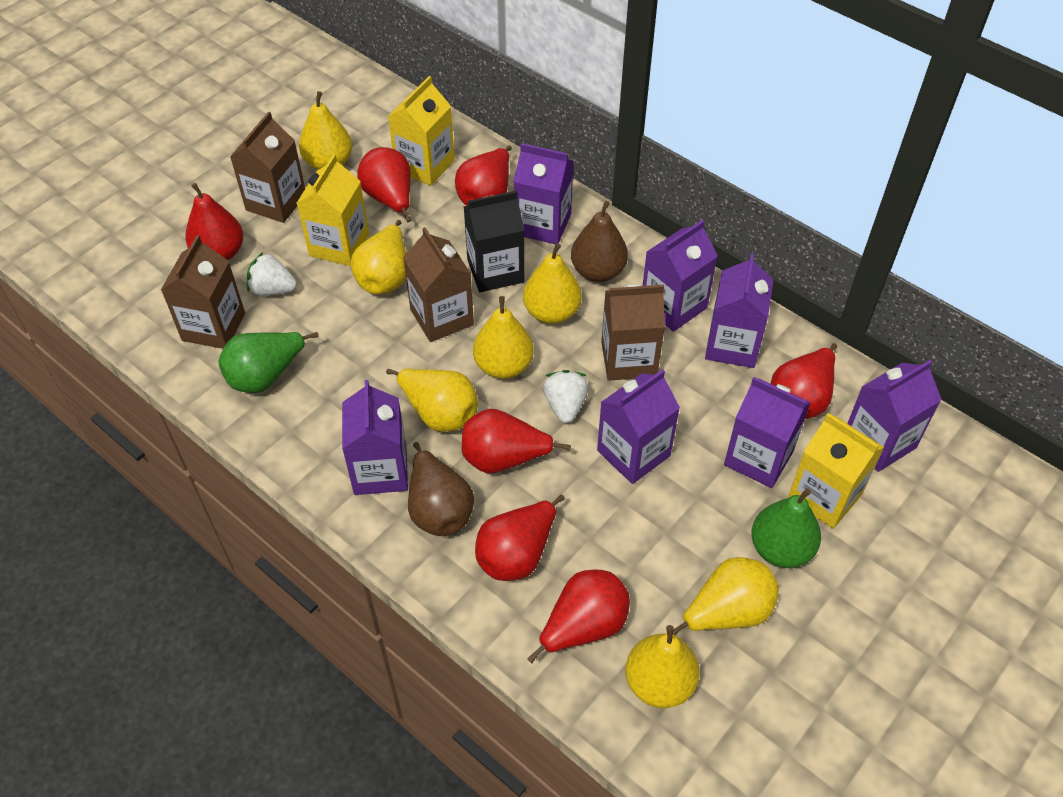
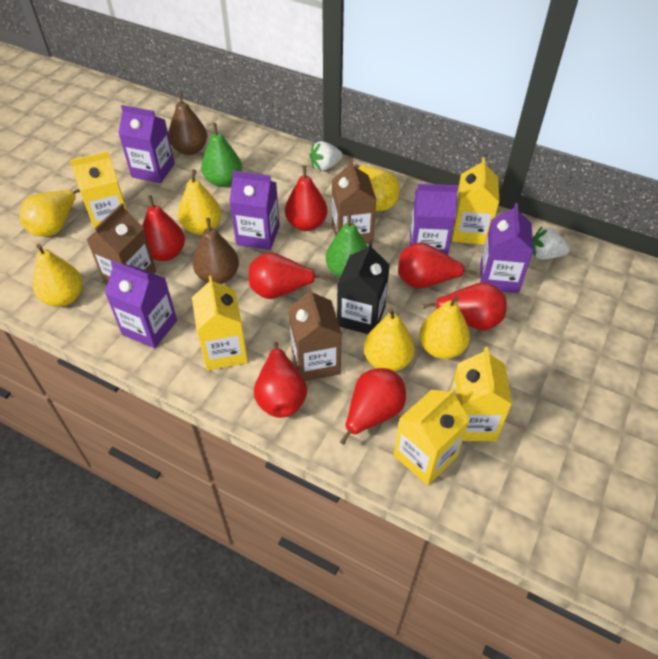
brown carton: 4 -> 3
purple carton: 7 -> 5
yellow carton: 3 -> 5
yellow pear: 7 -> 6

